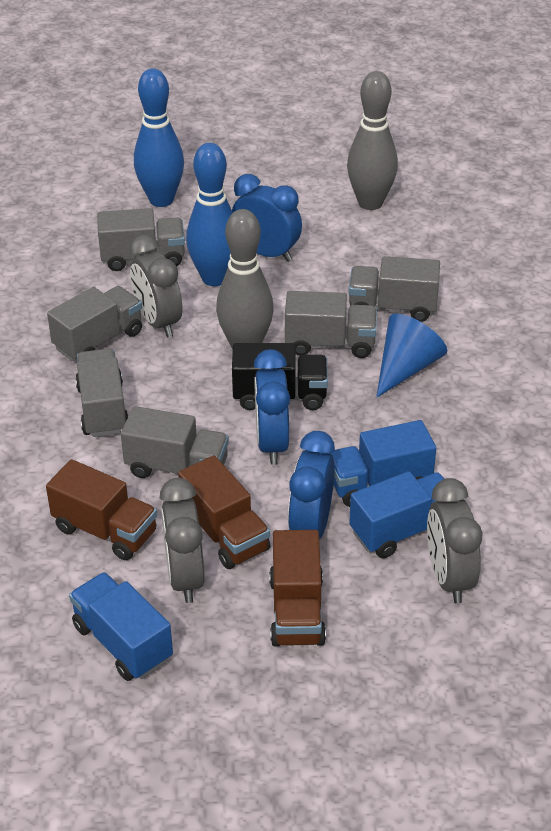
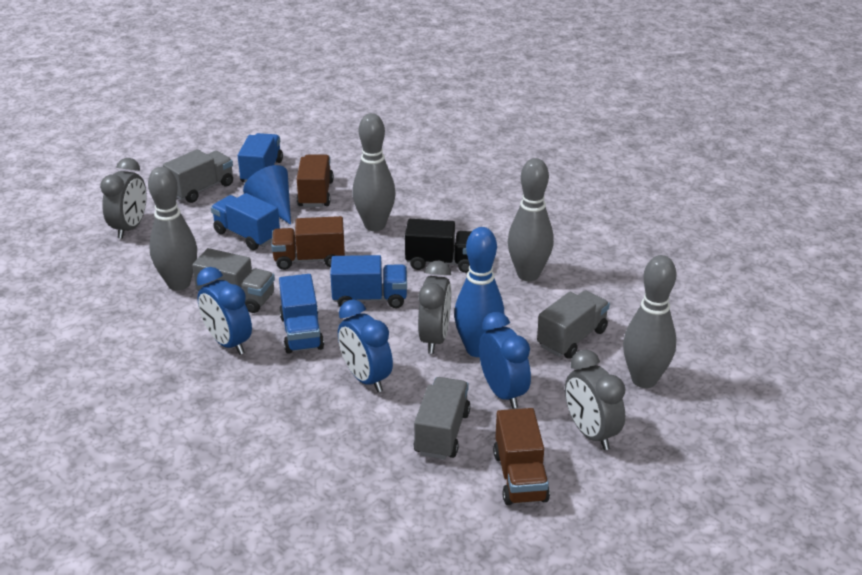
blue bowling pin: 2 -> 1
blue truck: 3 -> 4
grey bowling pin: 2 -> 4
grey truck: 6 -> 4

